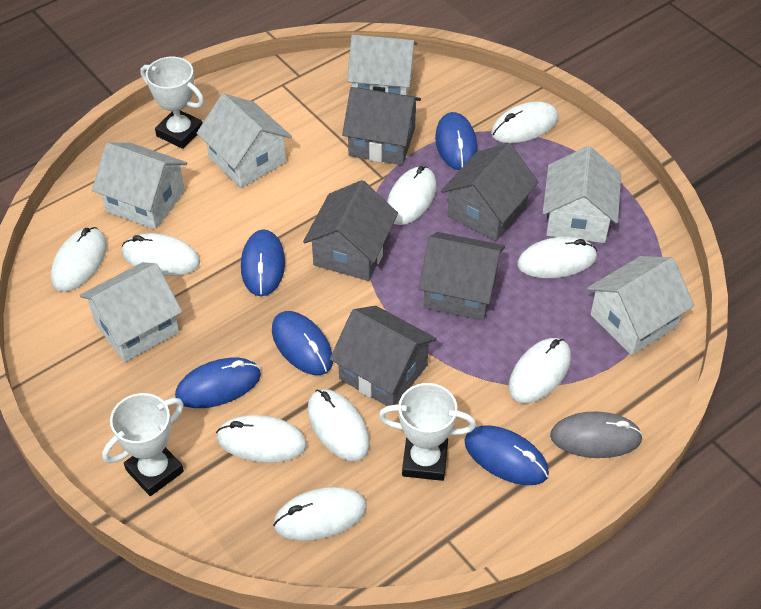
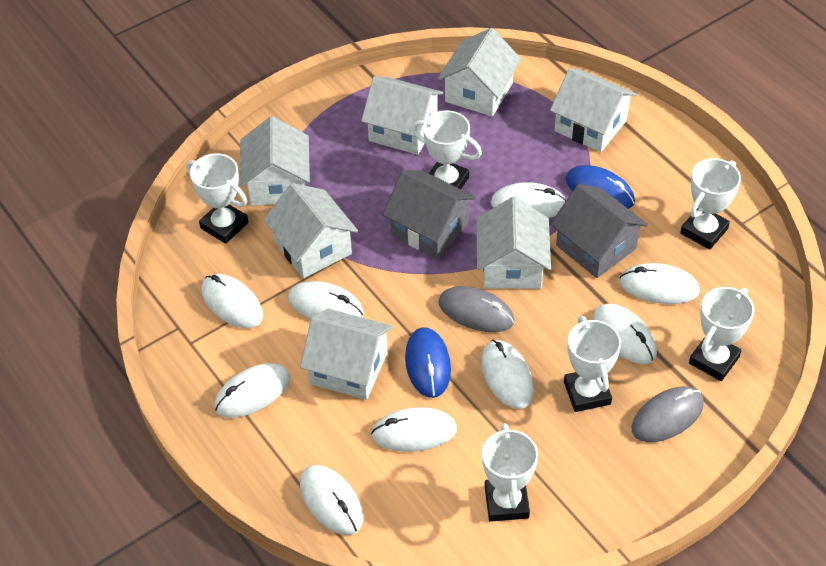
blue mouse: 5 -> 2
grey house: 5 -> 2
grey mouse: 1 -> 2
white house: 6 -> 7
white trophy: 3 -> 6

